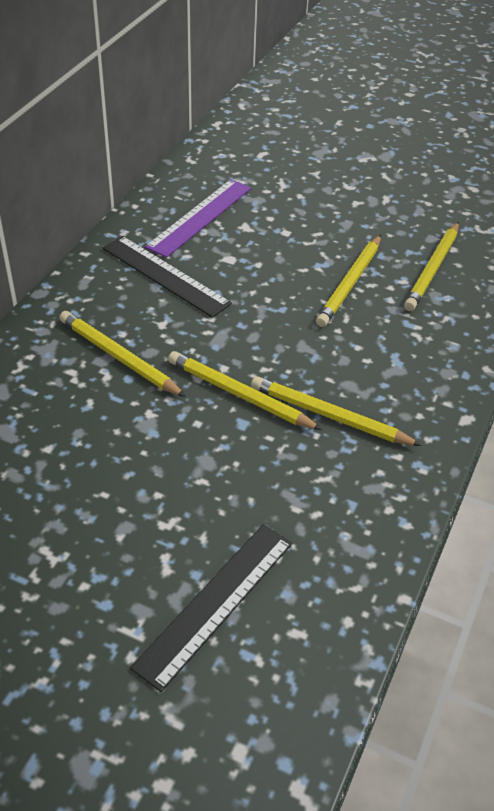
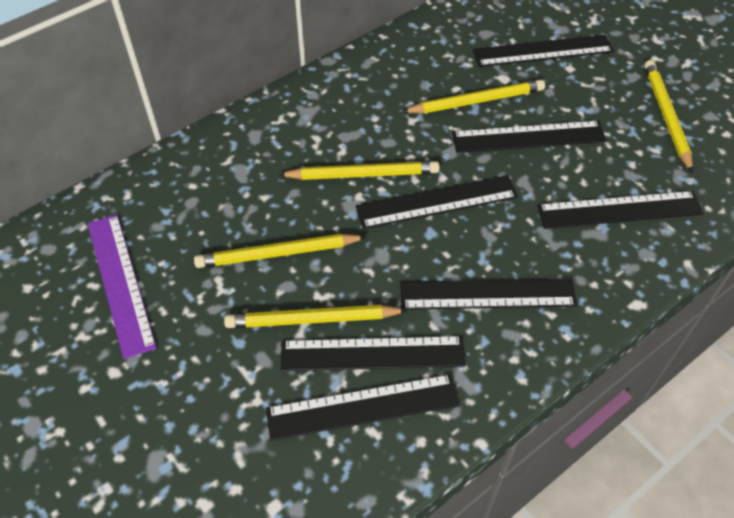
black ruler: 2 -> 7

